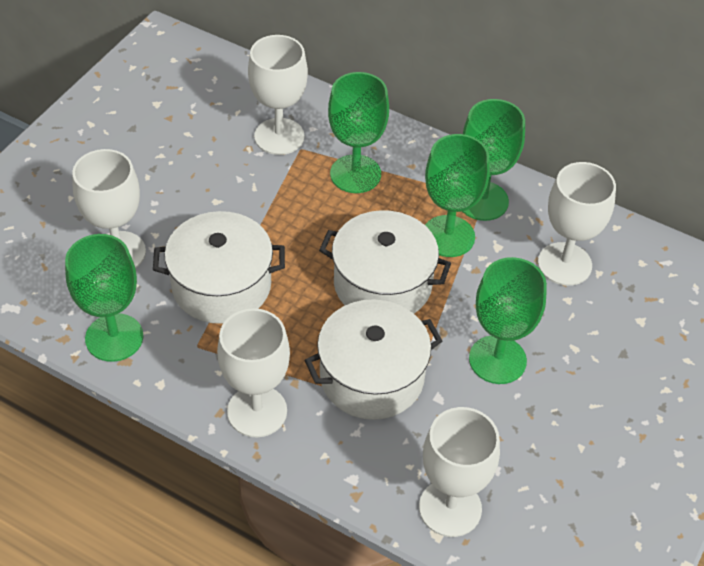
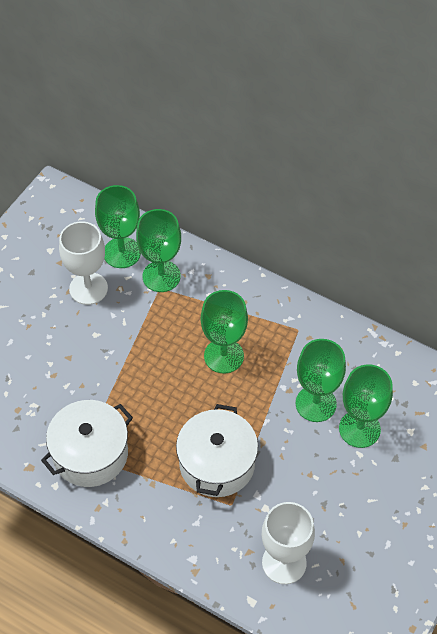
white goblet: 5 -> 2
white pot: 3 -> 2

